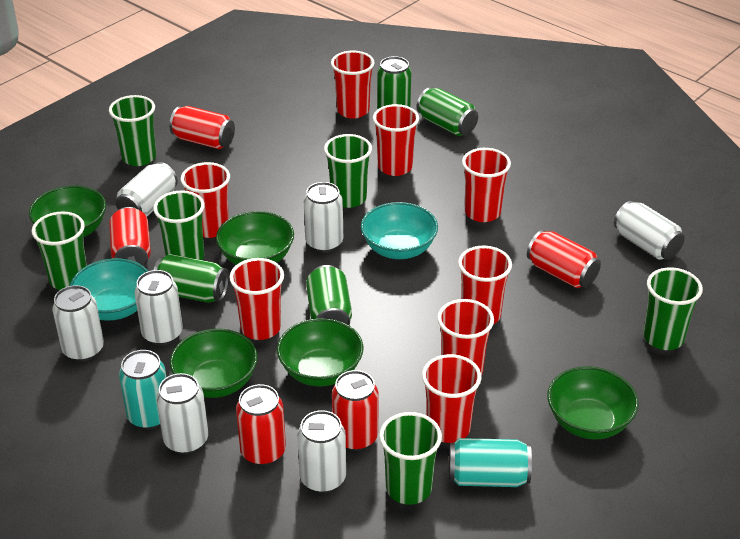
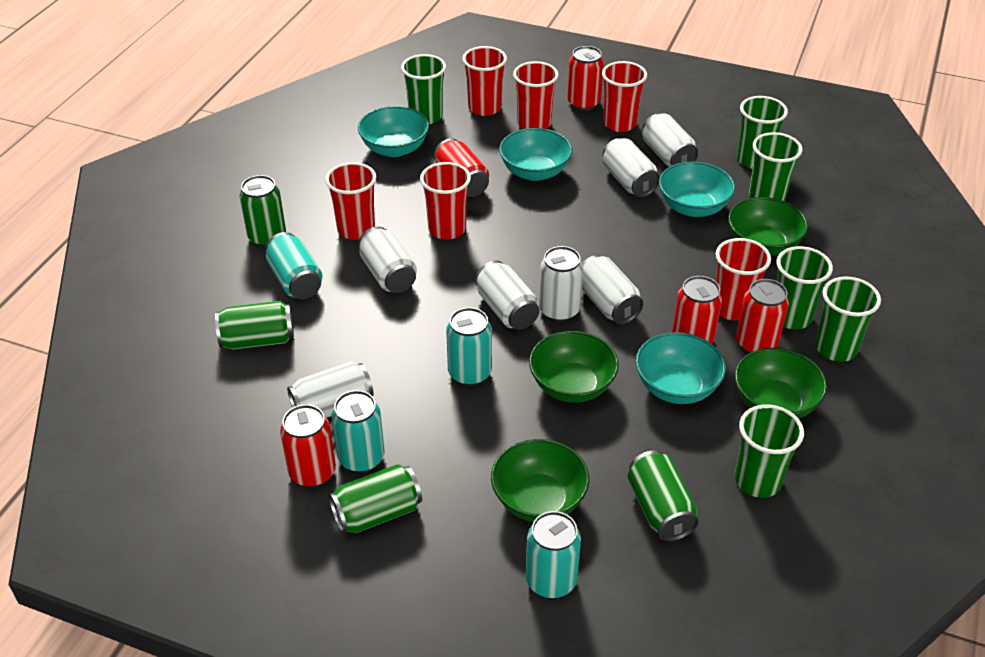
green bowl: 5 -> 4
red cup: 8 -> 6
turquoise bowl: 2 -> 4
turquoise can: 2 -> 4

